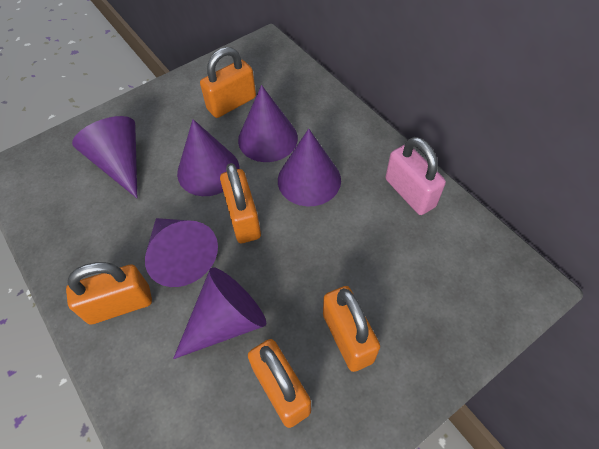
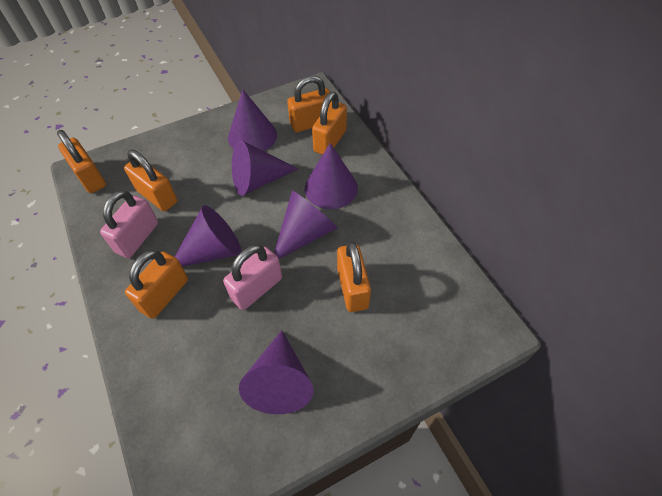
orange padlock: 5 -> 6
pink padlock: 1 -> 2

